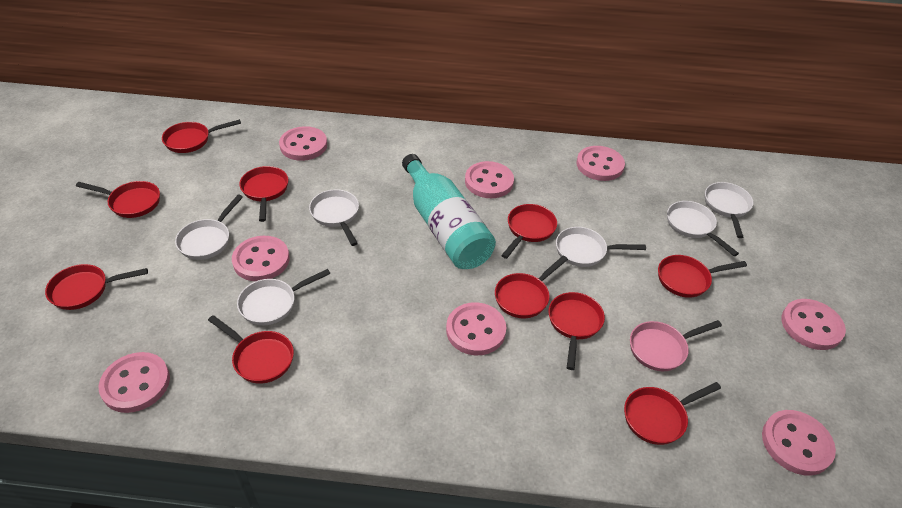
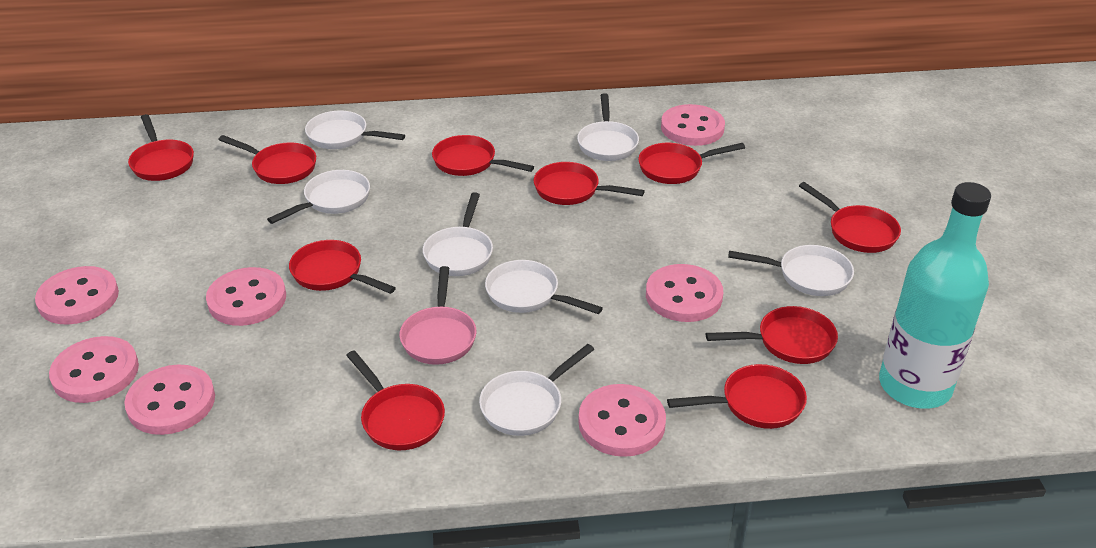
pink button: 8 -> 7
white pan: 6 -> 7

